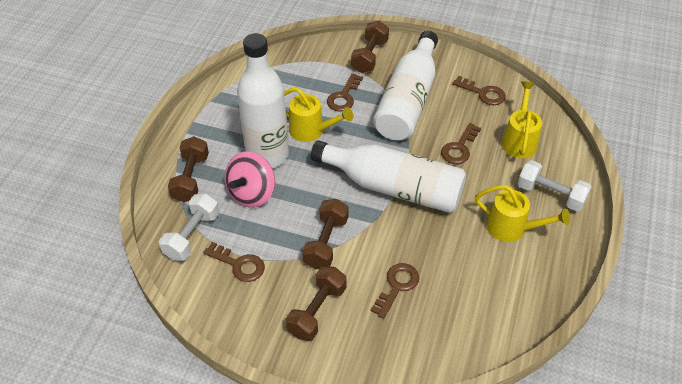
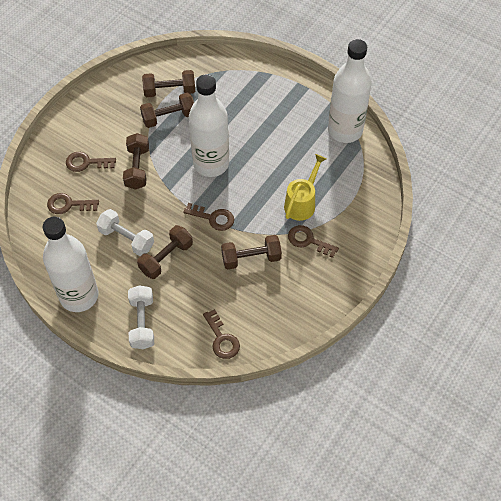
brown dumbbell: 4 -> 5
pink spinning top: 1 -> 0
yellow watering can: 3 -> 1

